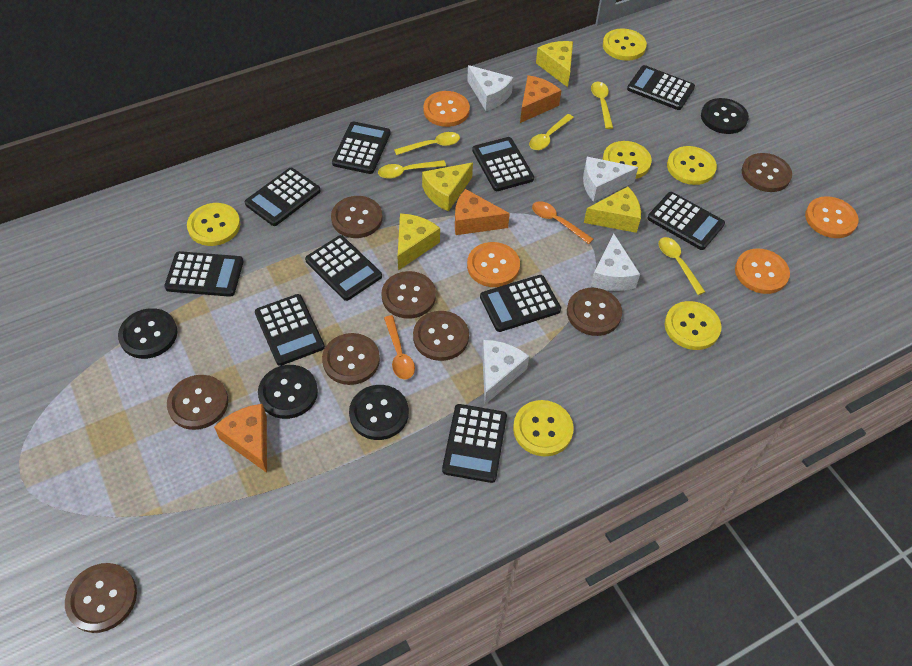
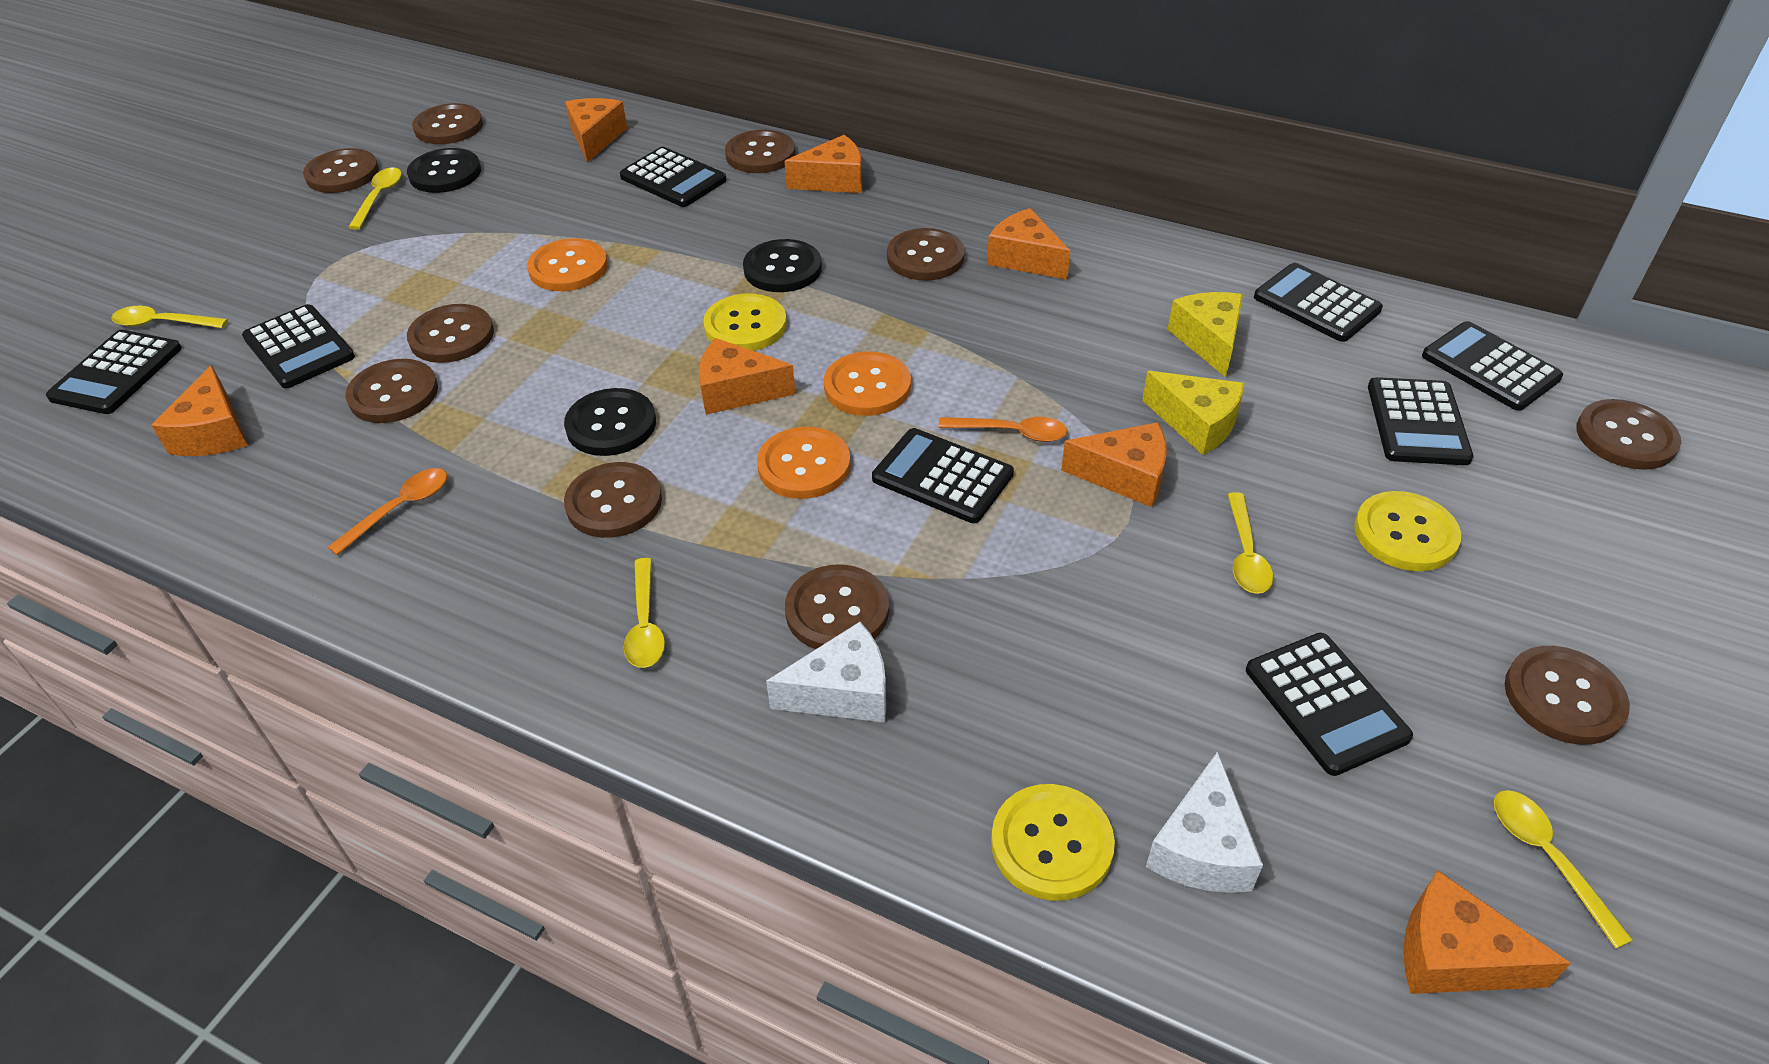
black button: 4 -> 3
black calculator: 10 -> 8
brown button: 8 -> 10
orange button: 4 -> 3
orange cheese: 3 -> 7
white cheese: 4 -> 2
yellow button: 6 -> 3
yellow cheese: 4 -> 2

